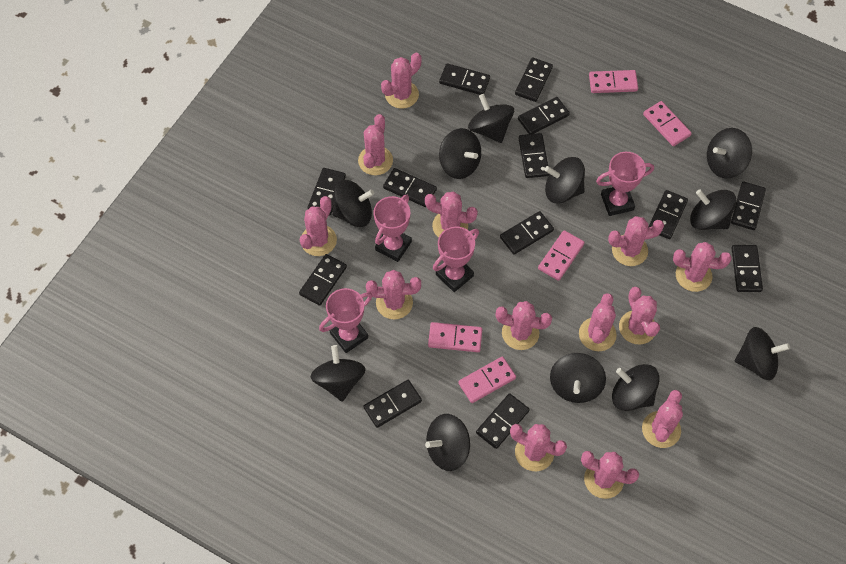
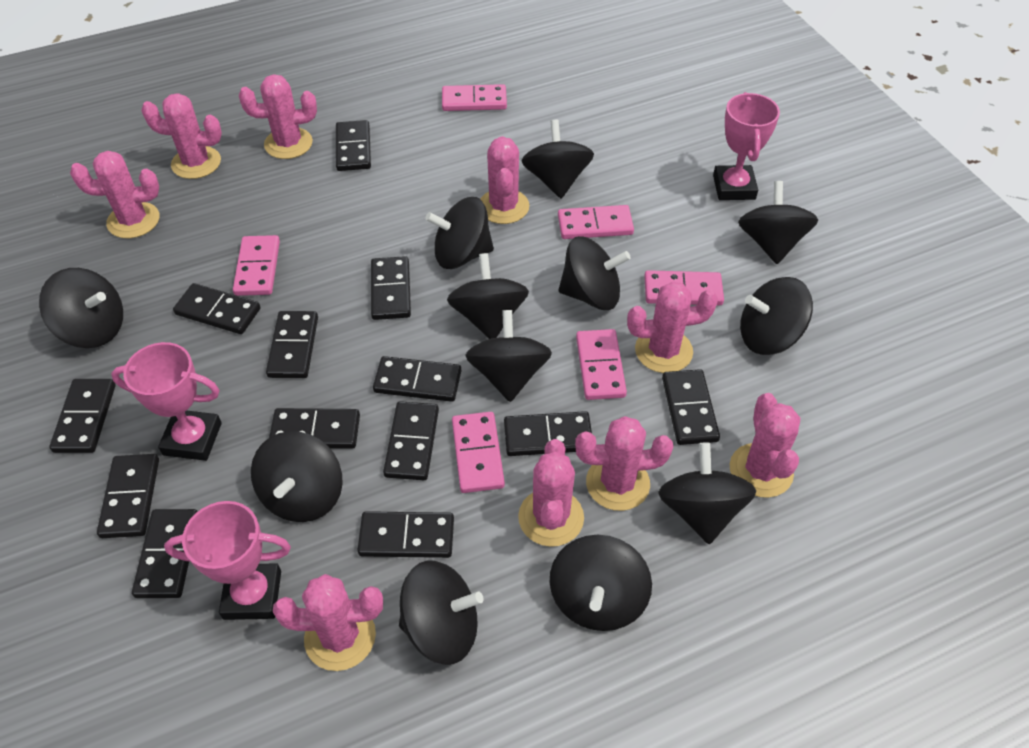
black spinning top: 11 -> 12
pink cactus: 13 -> 9
pink domino: 5 -> 6
pink trophy: 4 -> 3

